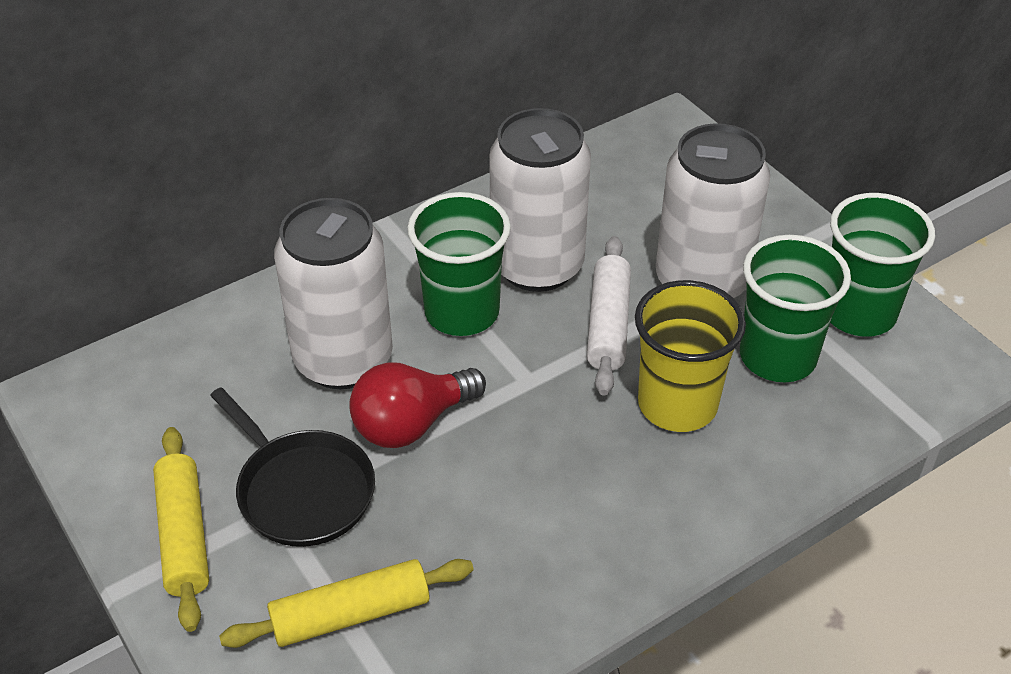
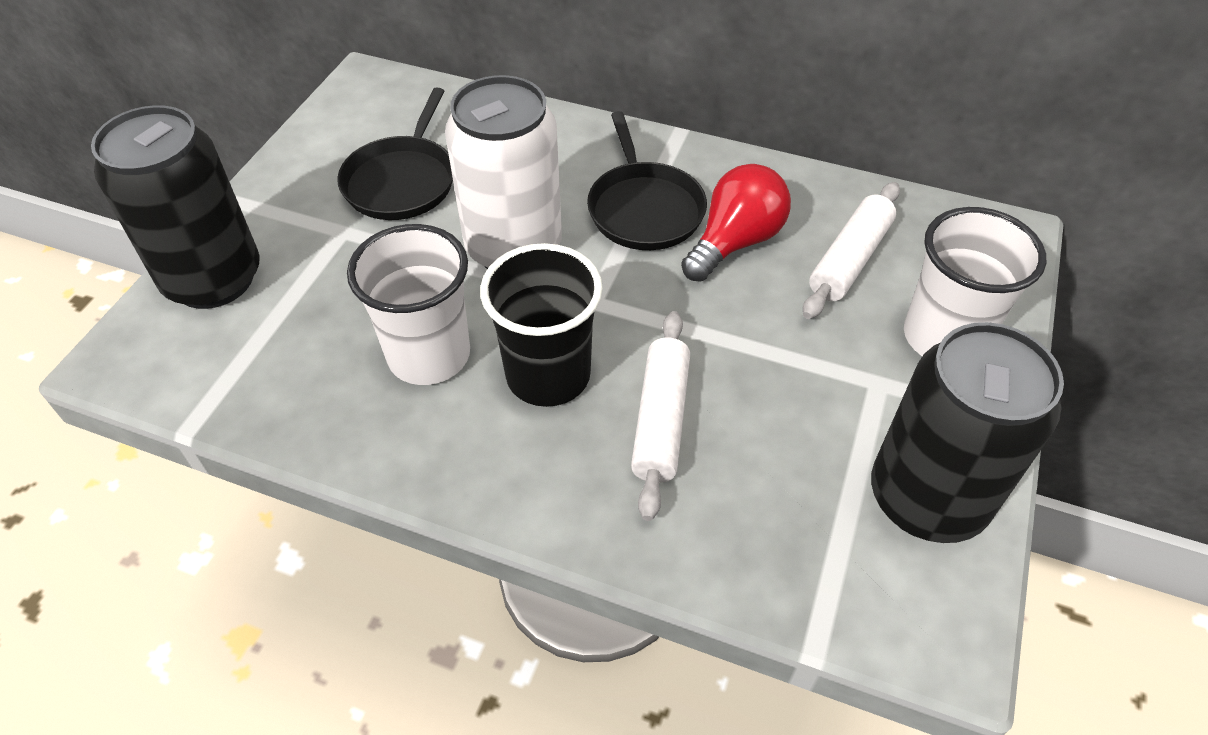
black can: 0 -> 2
black cup: 0 -> 1
black pan: 1 -> 2
green cup: 3 -> 0
white can: 3 -> 1
white cup: 0 -> 2
white rolling pin: 1 -> 2
yellow cup: 1 -> 0
yellow rolling pin: 2 -> 0

